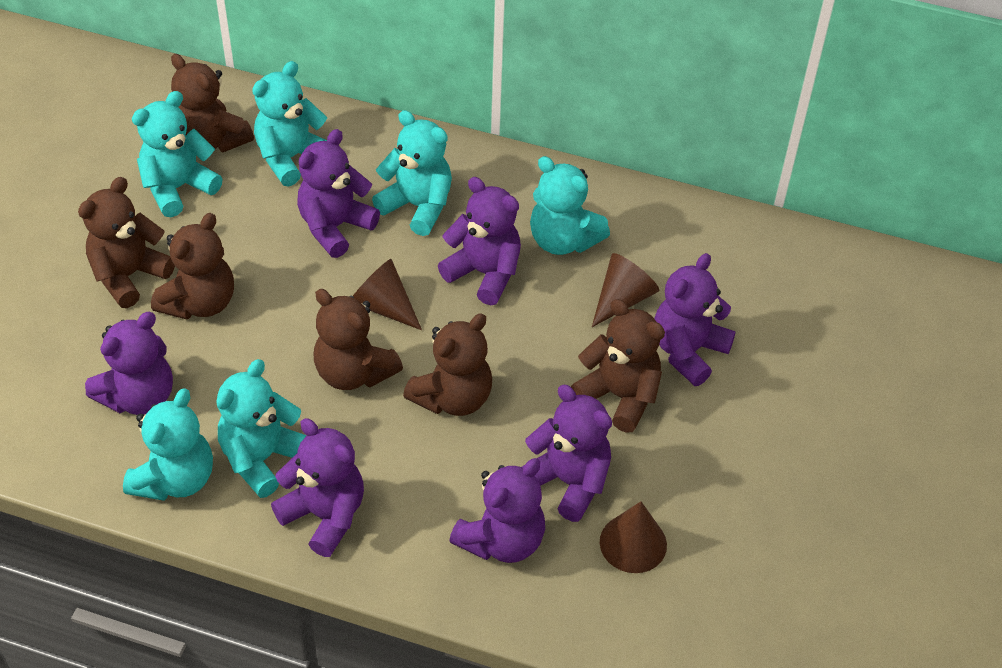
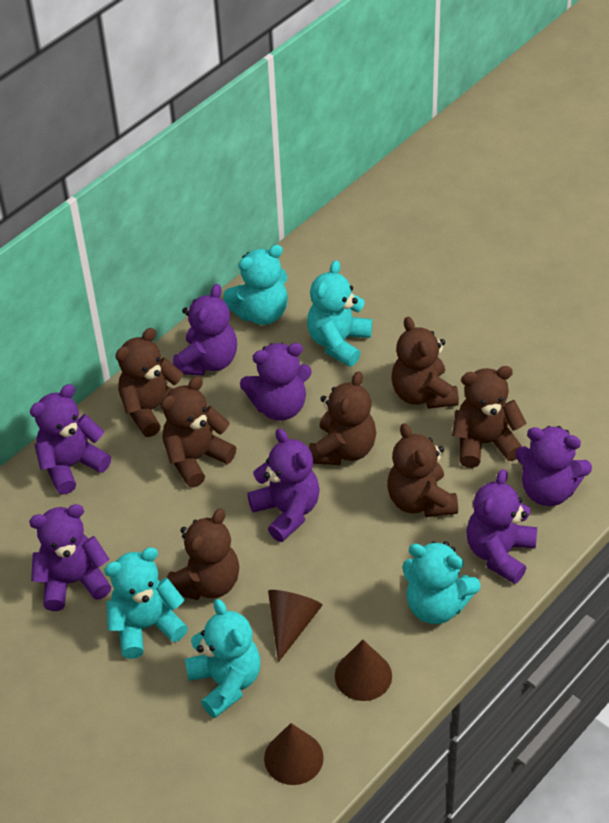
brown teddy bear: 6 -> 7
turquoise teddy bear: 6 -> 5

